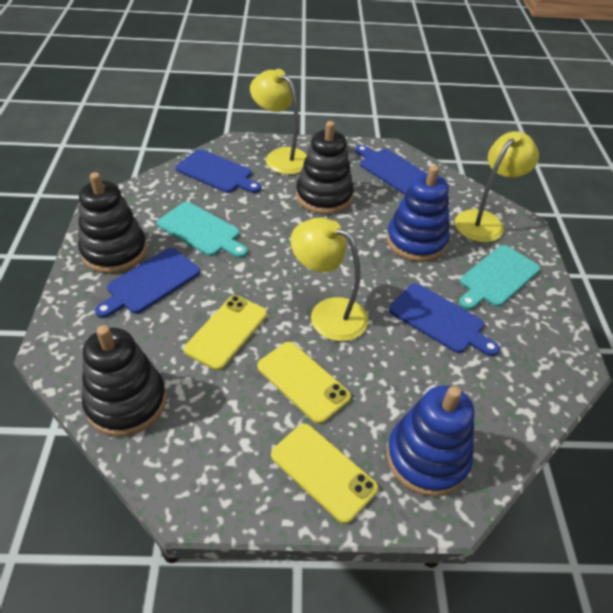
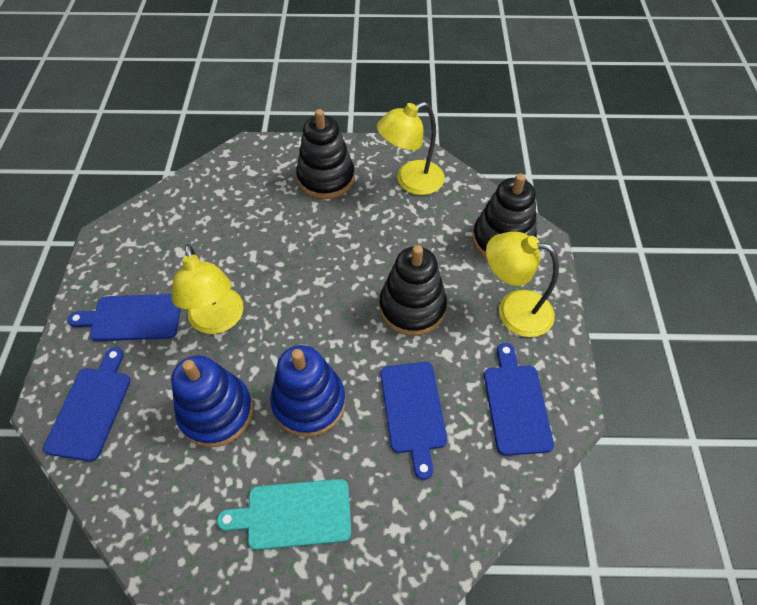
turquoise cutting board: 2 -> 1
yellow phone: 3 -> 0

